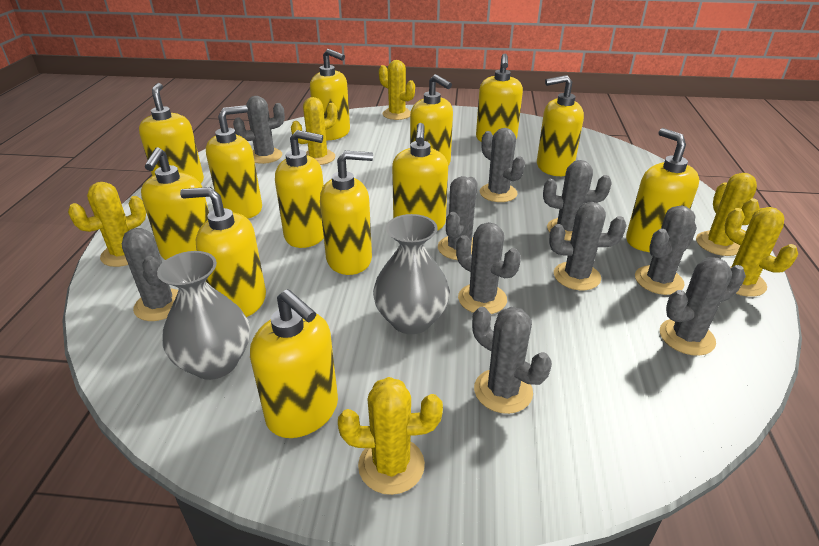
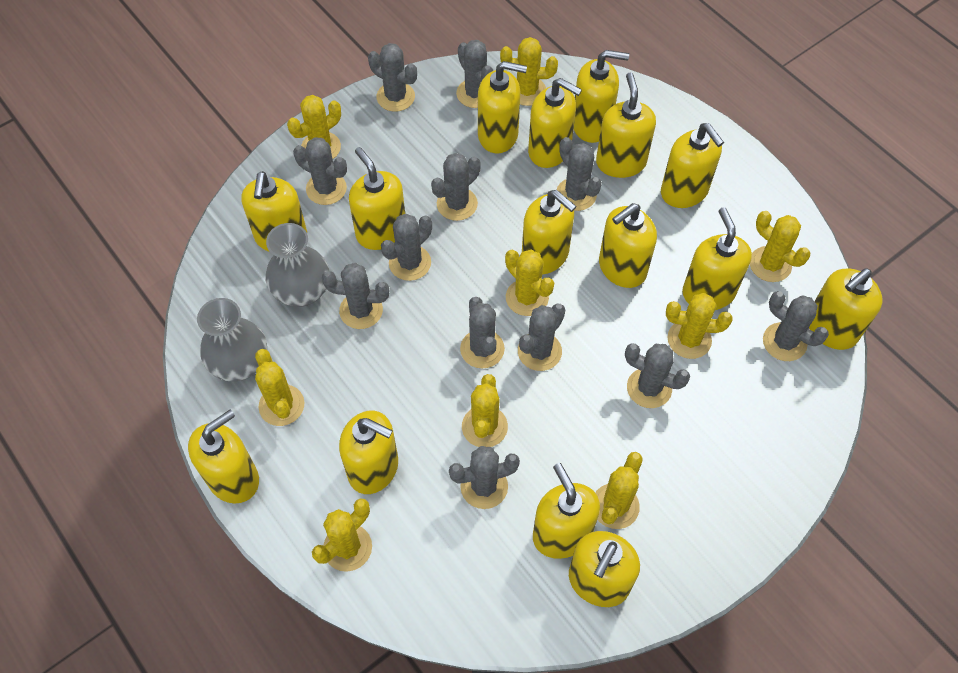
grey cactus: 10 -> 12
yellow cactus: 6 -> 9
yellow soap dispenser: 13 -> 15

